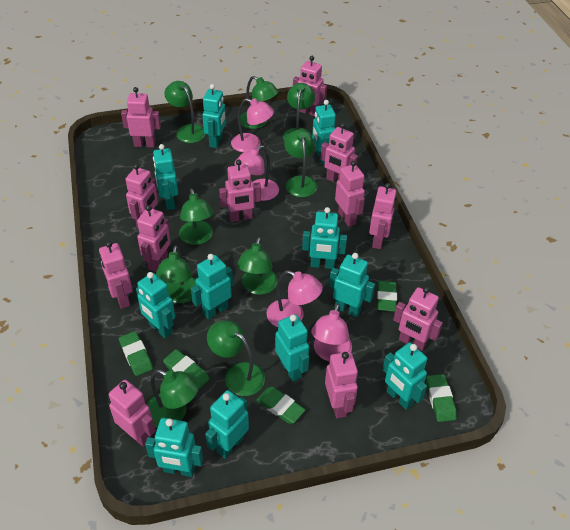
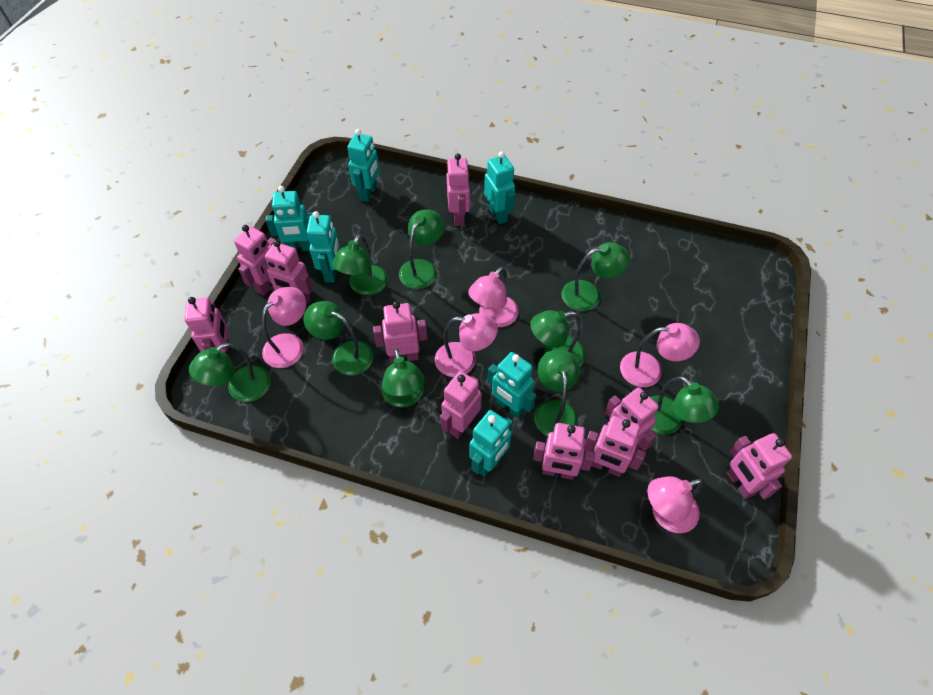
green eraser: 5 -> 0
pink lamp: 4 -> 5
pink robot: 12 -> 10
turquoise robot: 11 -> 6

